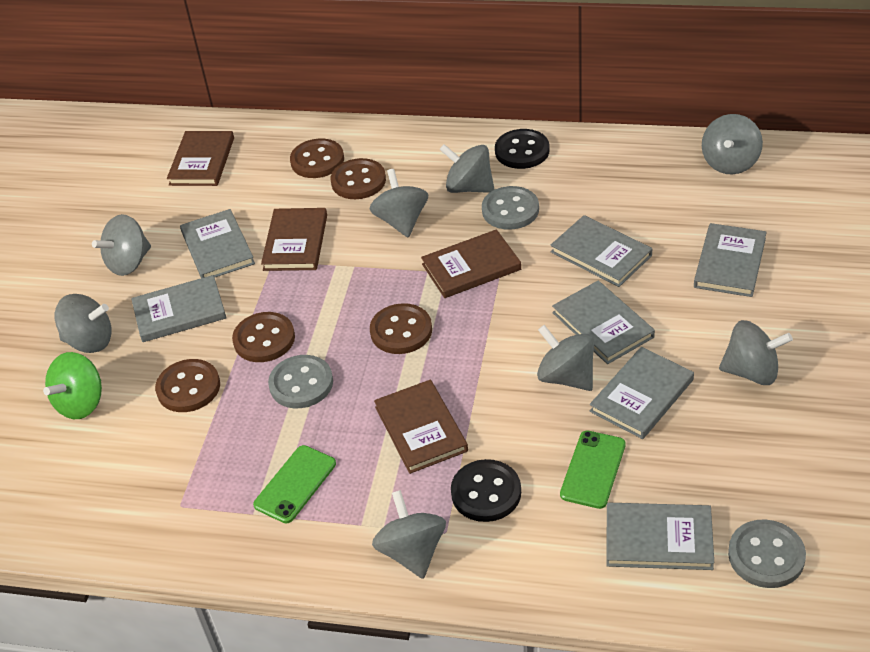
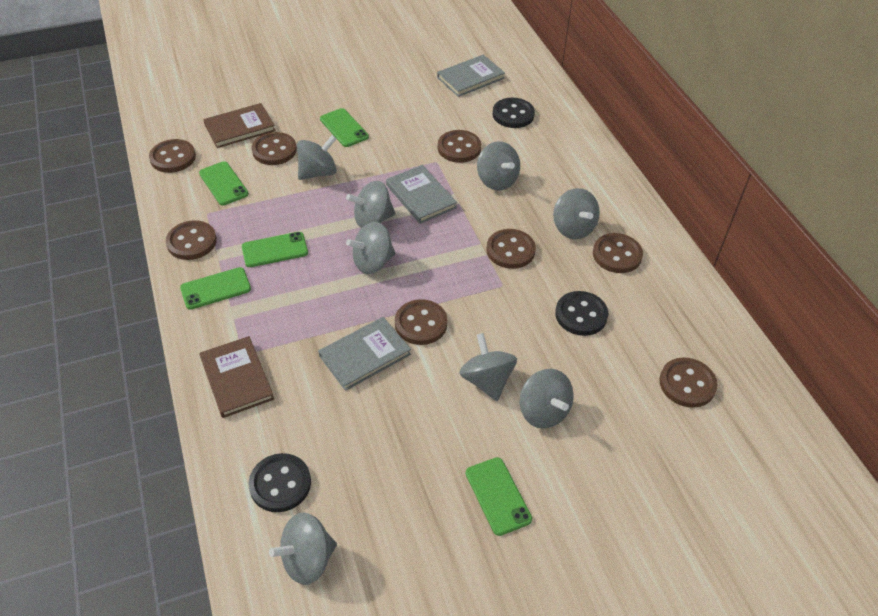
black button: 2 -> 3
brown book: 4 -> 2
brown button: 5 -> 8
green phone: 2 -> 5
green spinning top: 1 -> 0
grey book: 7 -> 3
grey button: 3 -> 0

